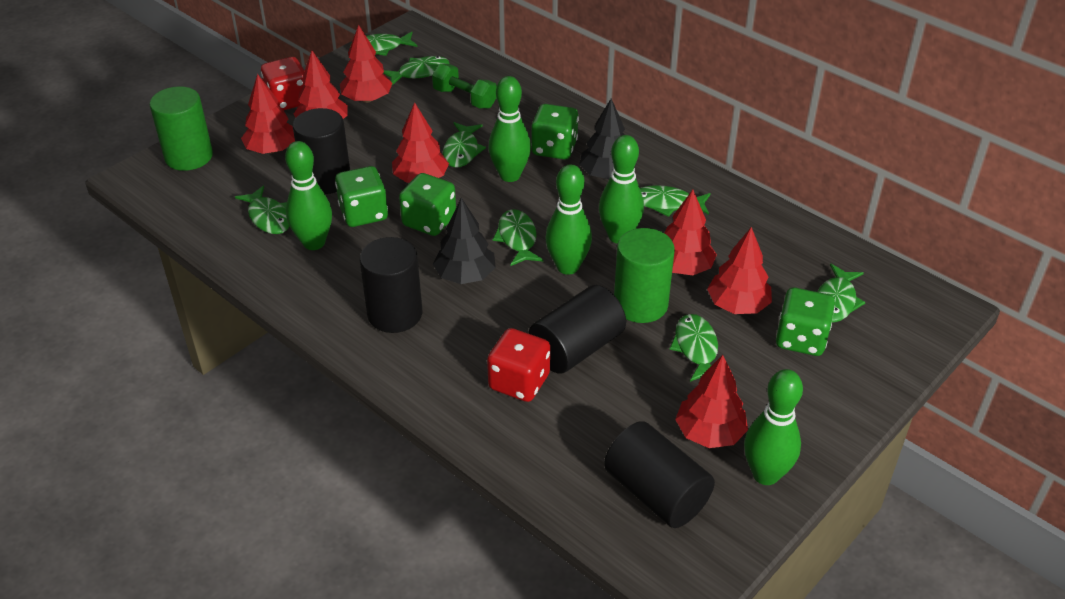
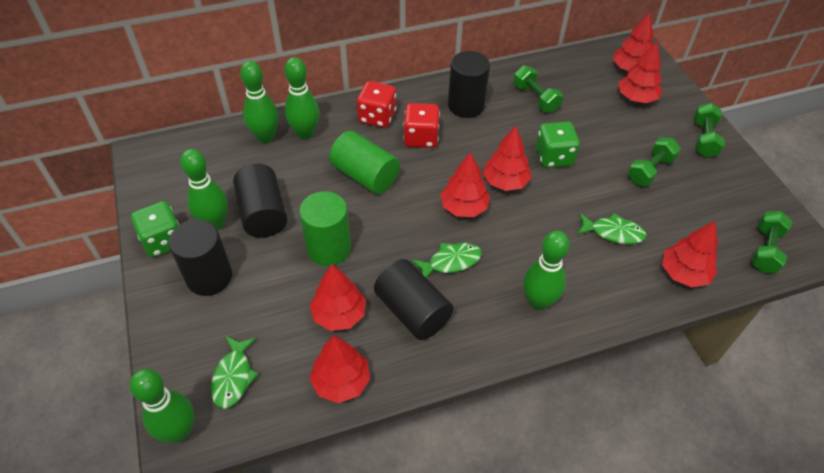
black tree: 2 -> 0
green dice: 4 -> 2
green dumbbell: 1 -> 4
green fish: 8 -> 3

